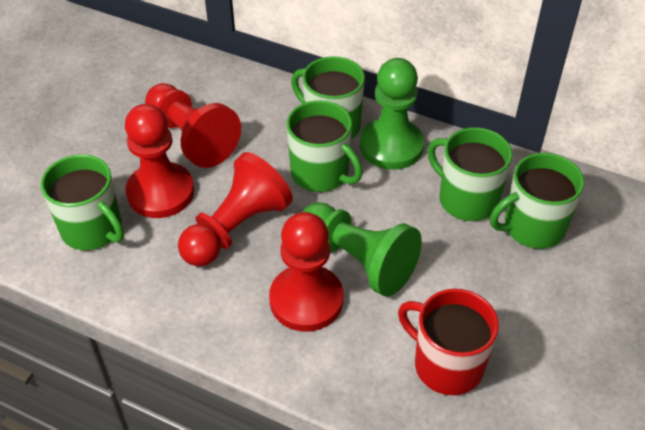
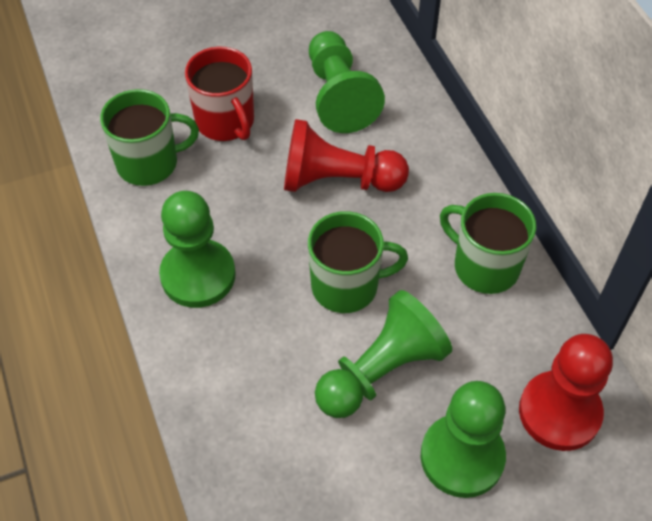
green mug: 5 -> 3
green pawn: 2 -> 4
red pawn: 4 -> 2

